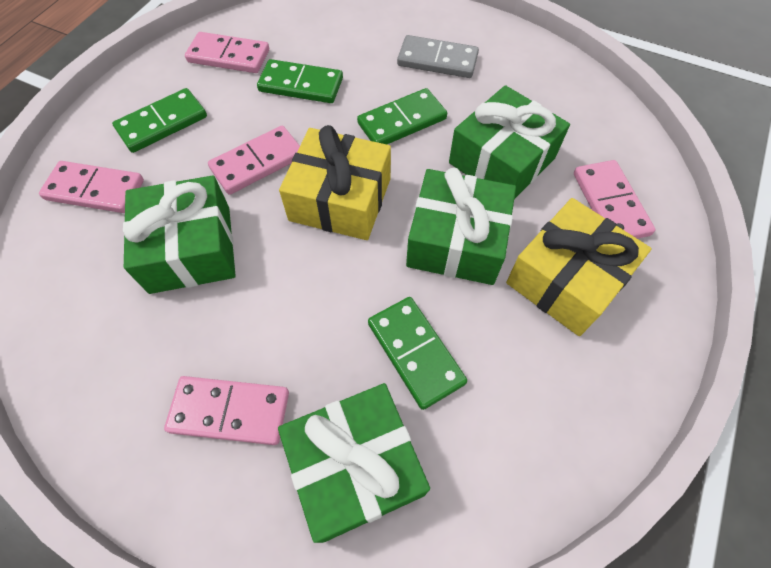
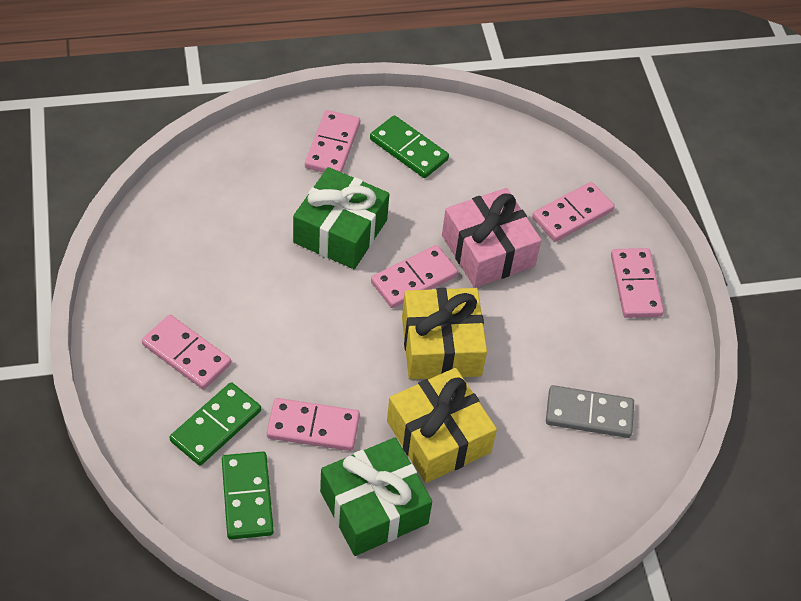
green domino: 4 -> 3
green gift: 4 -> 2
pink domino: 5 -> 6
pink gift: 0 -> 1

